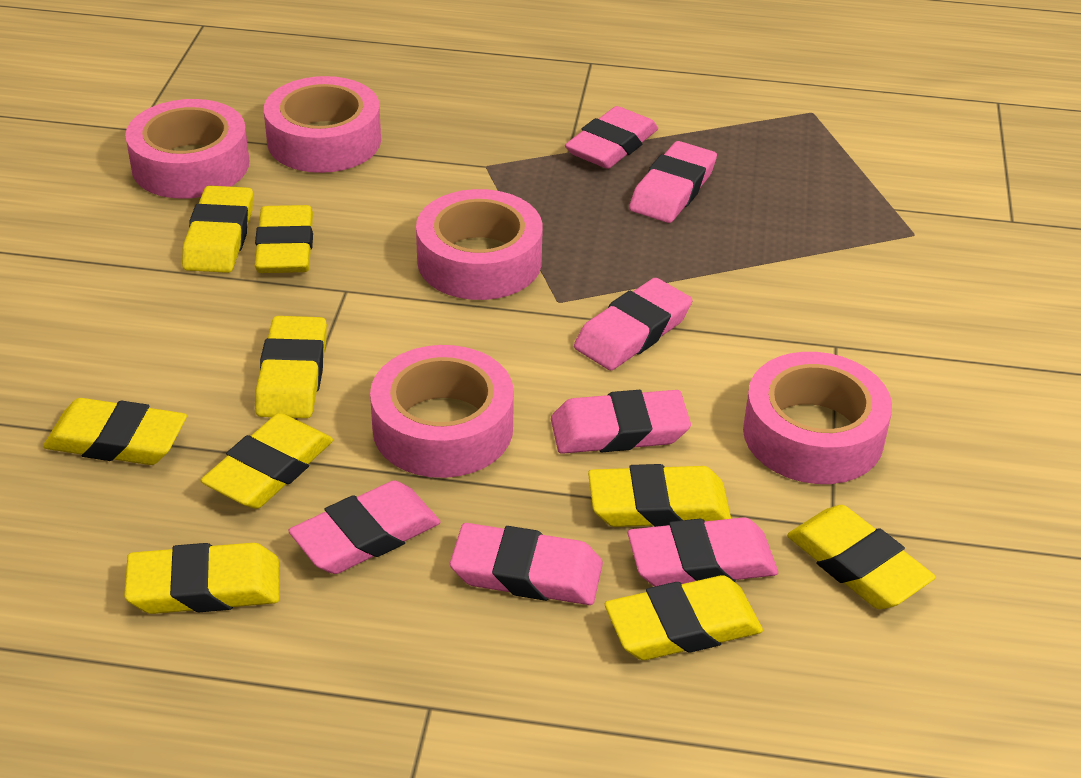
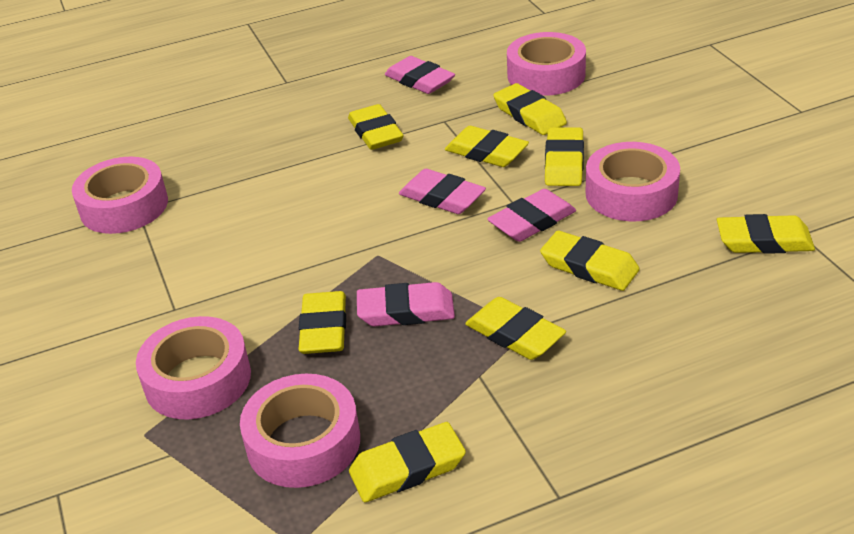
pink eraser: 7 -> 4

